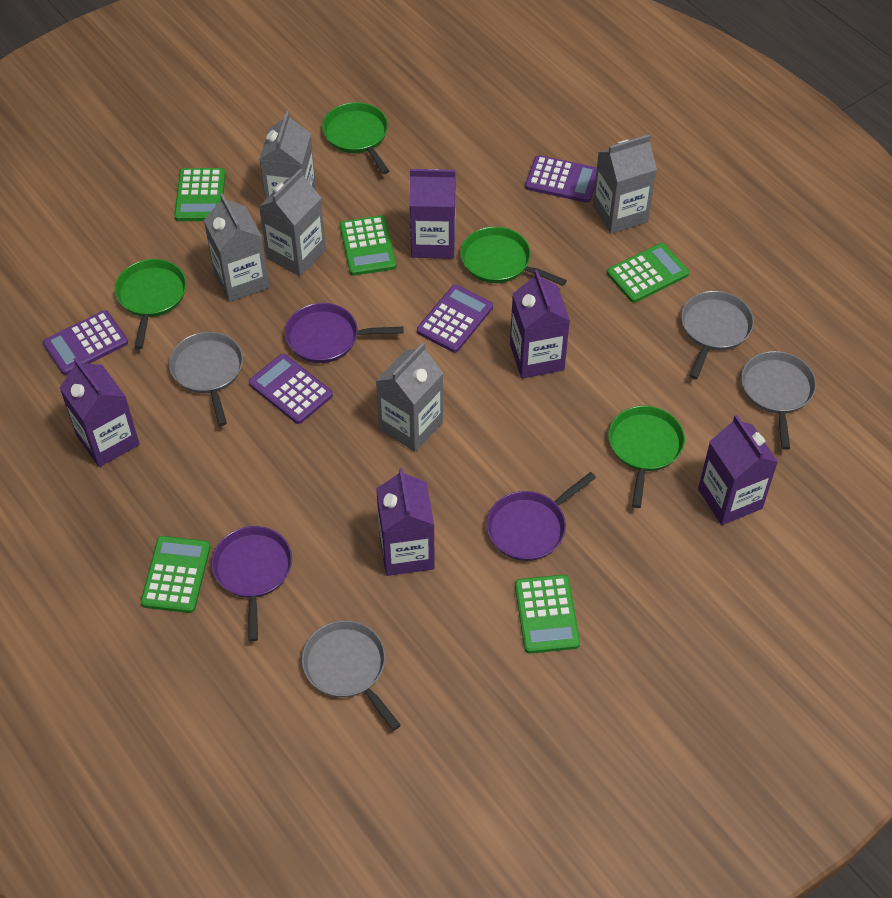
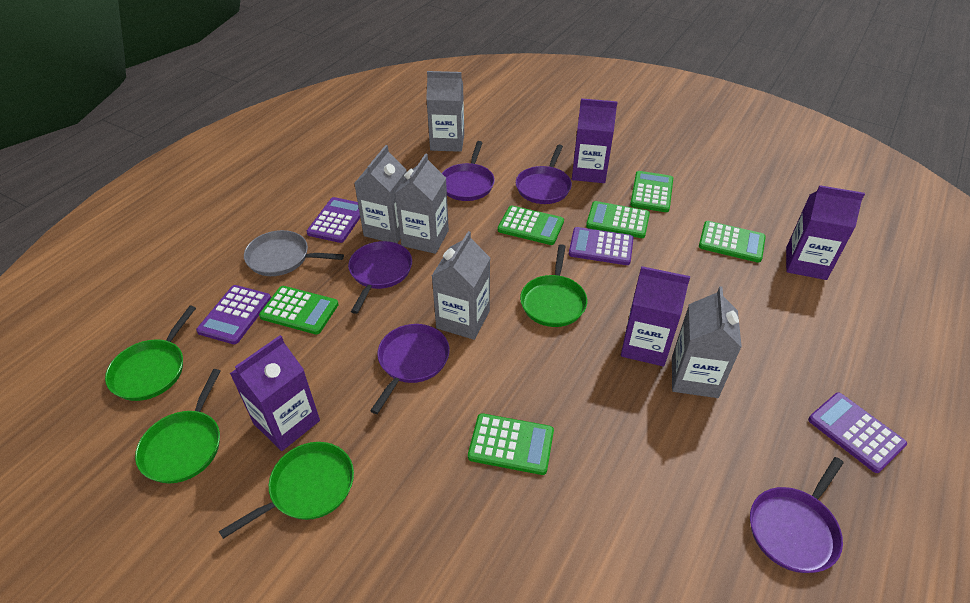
green calculator: 5 -> 6
grey pan: 4 -> 1
purple carton: 5 -> 4
purple pan: 3 -> 5

